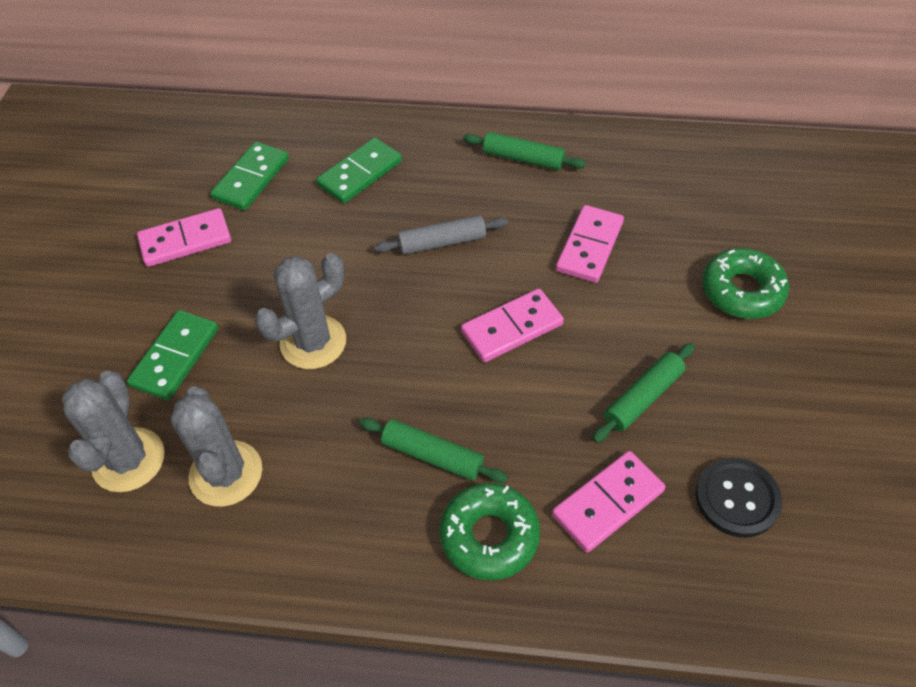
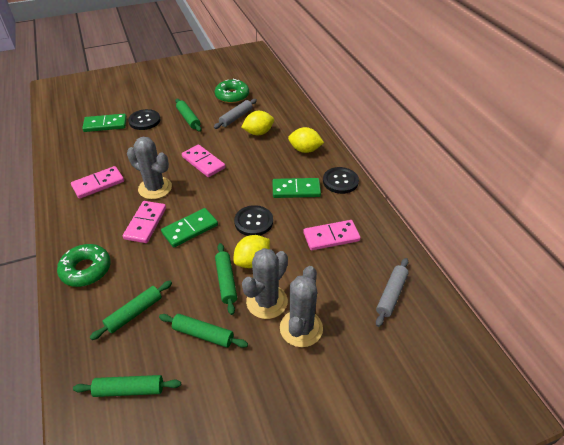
black button: 1 -> 3
green rolling pin: 3 -> 5
grey rolling pin: 1 -> 2
yellow lemon: 0 -> 3

